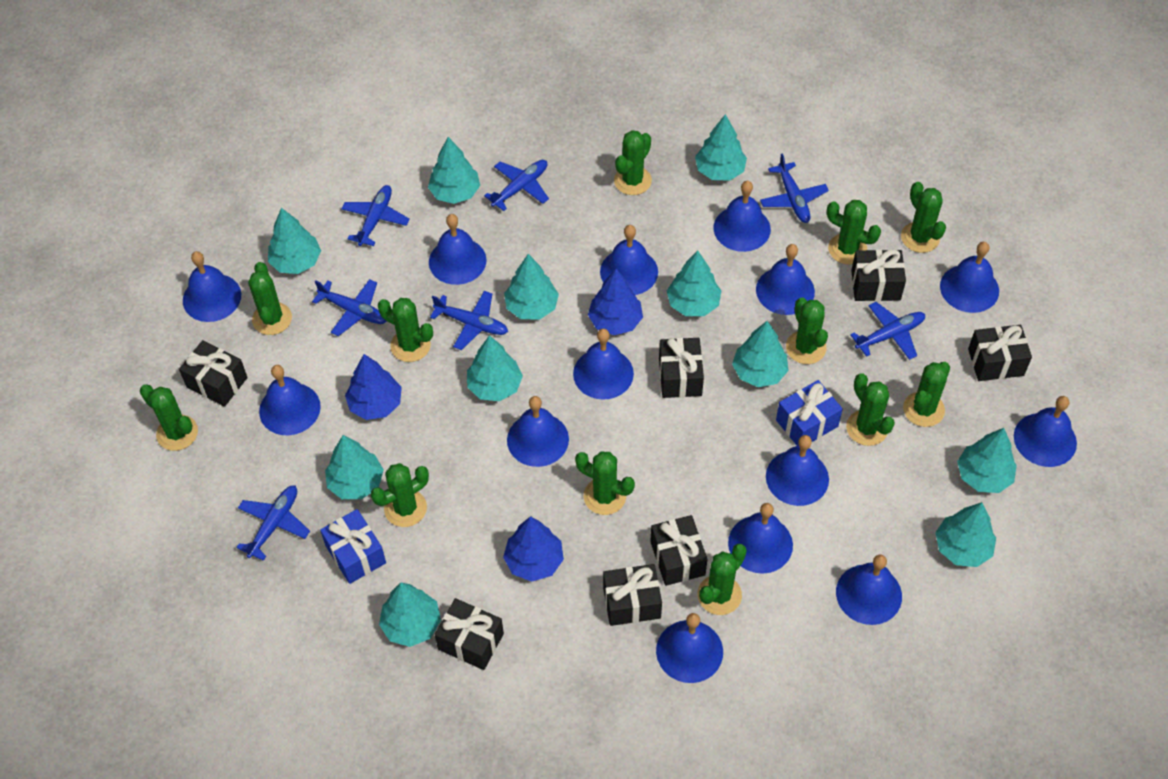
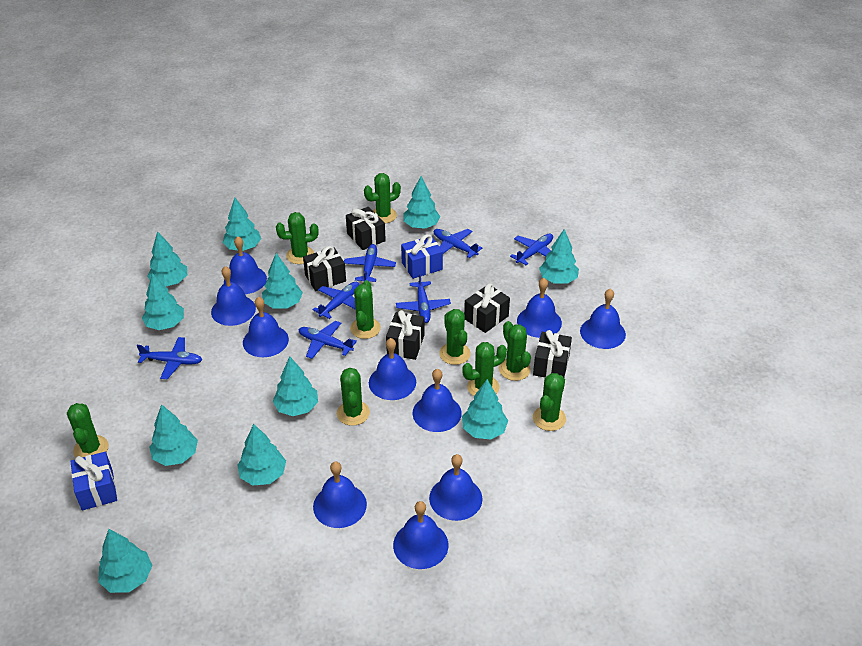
black gift: 7 -> 5
blue bell: 14 -> 10
blue tree: 3 -> 0
green cactus: 12 -> 9

